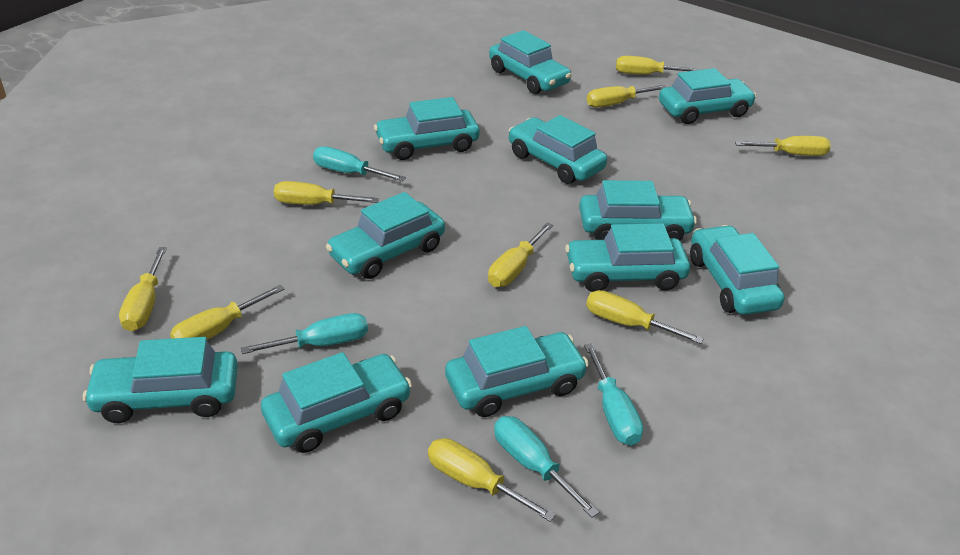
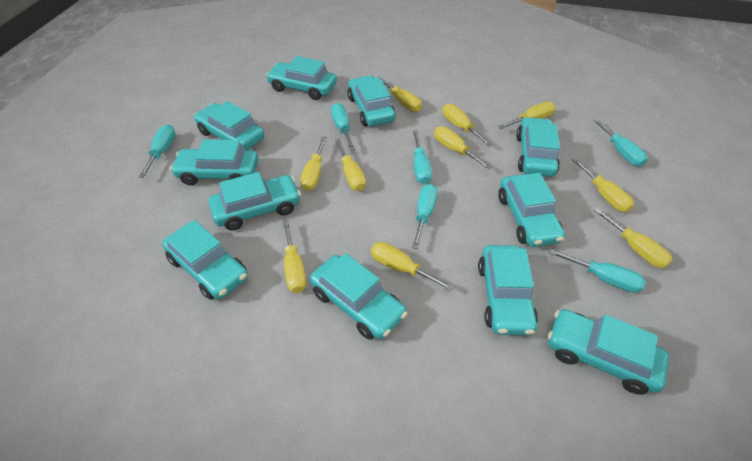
turquoise screwdriver: 4 -> 6
yellow screwdriver: 9 -> 10

